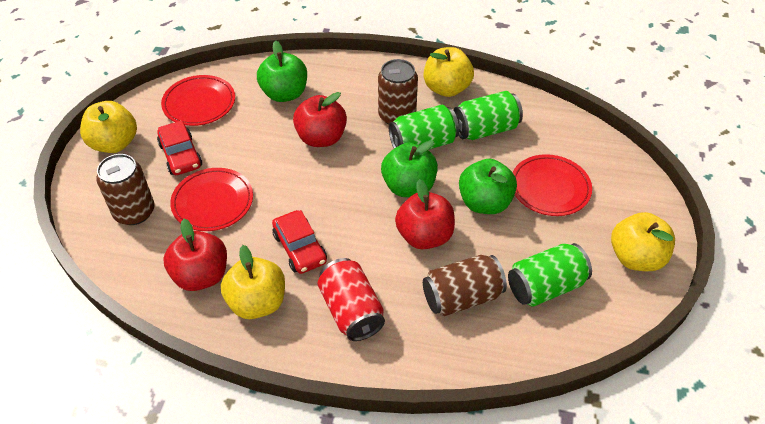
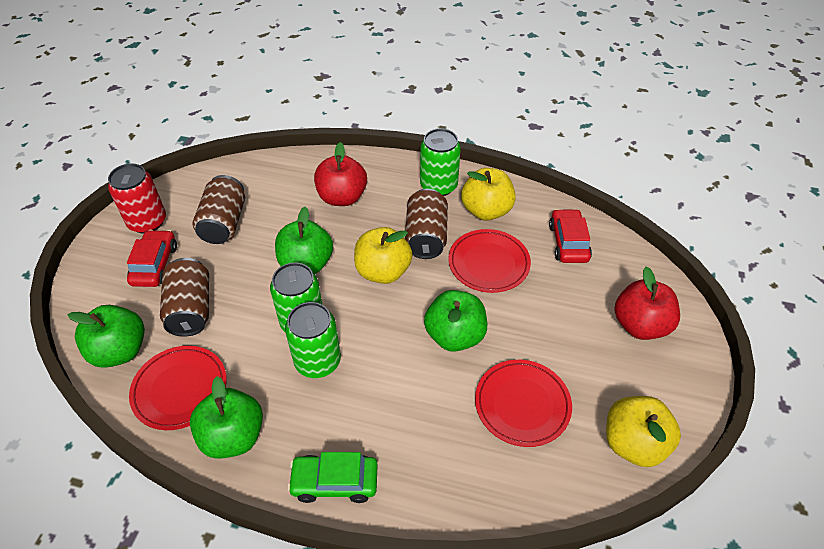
green apple: 3 -> 4
green car: 0 -> 1
red apple: 3 -> 2
yellow apple: 4 -> 3

